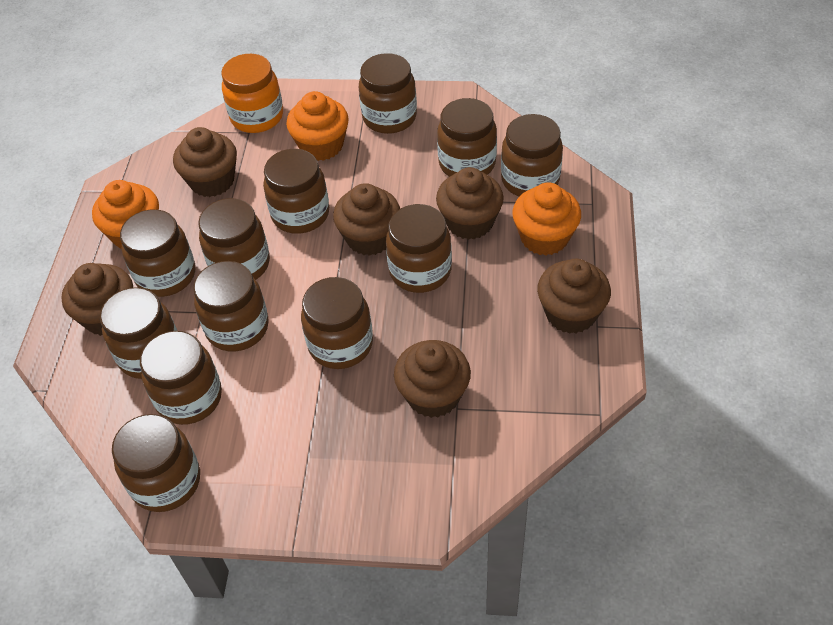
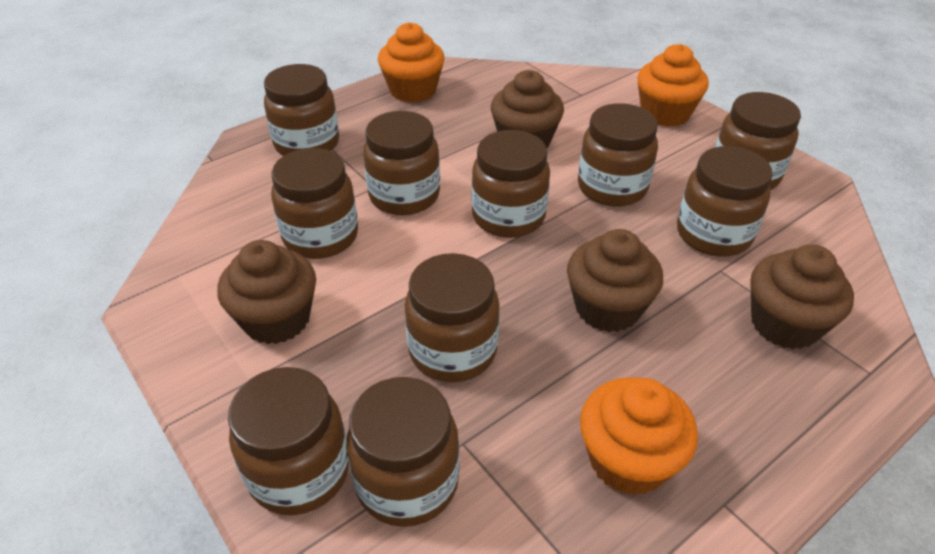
brown cupcake: 6 -> 4
brown jar: 12 -> 10
orange jar: 1 -> 0

